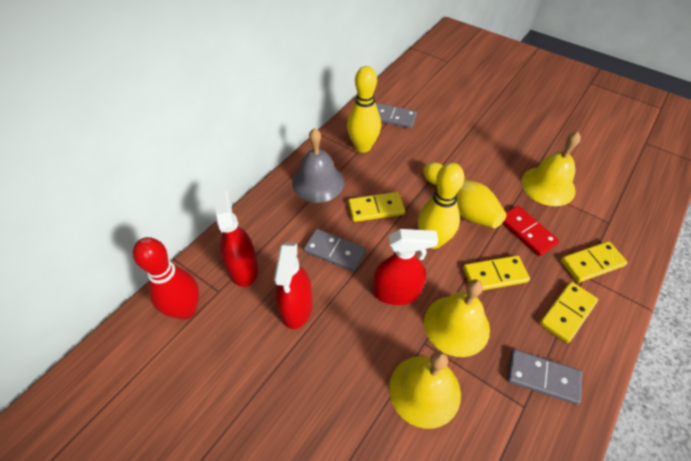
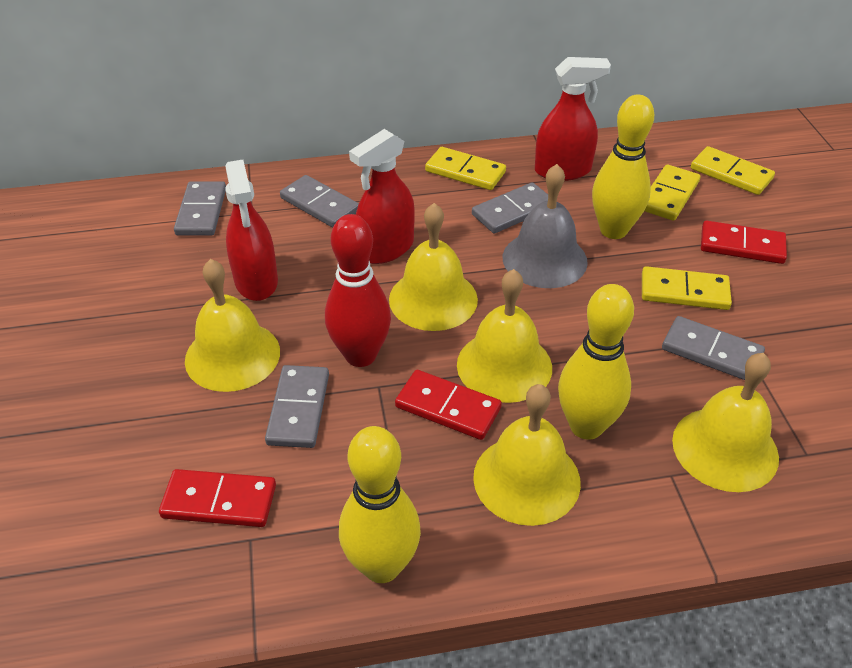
grey domino: 3 -> 5
red domino: 1 -> 3
yellow bell: 3 -> 5

